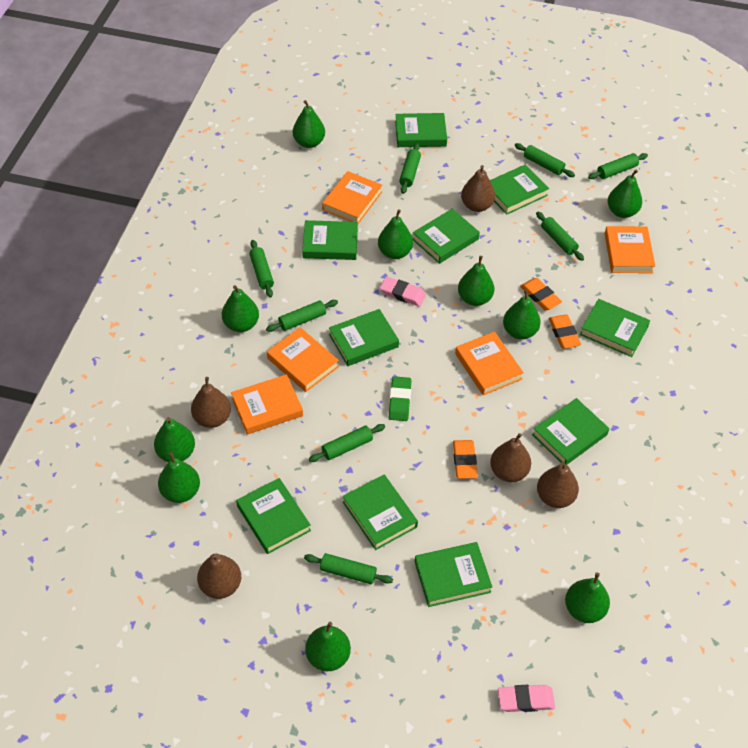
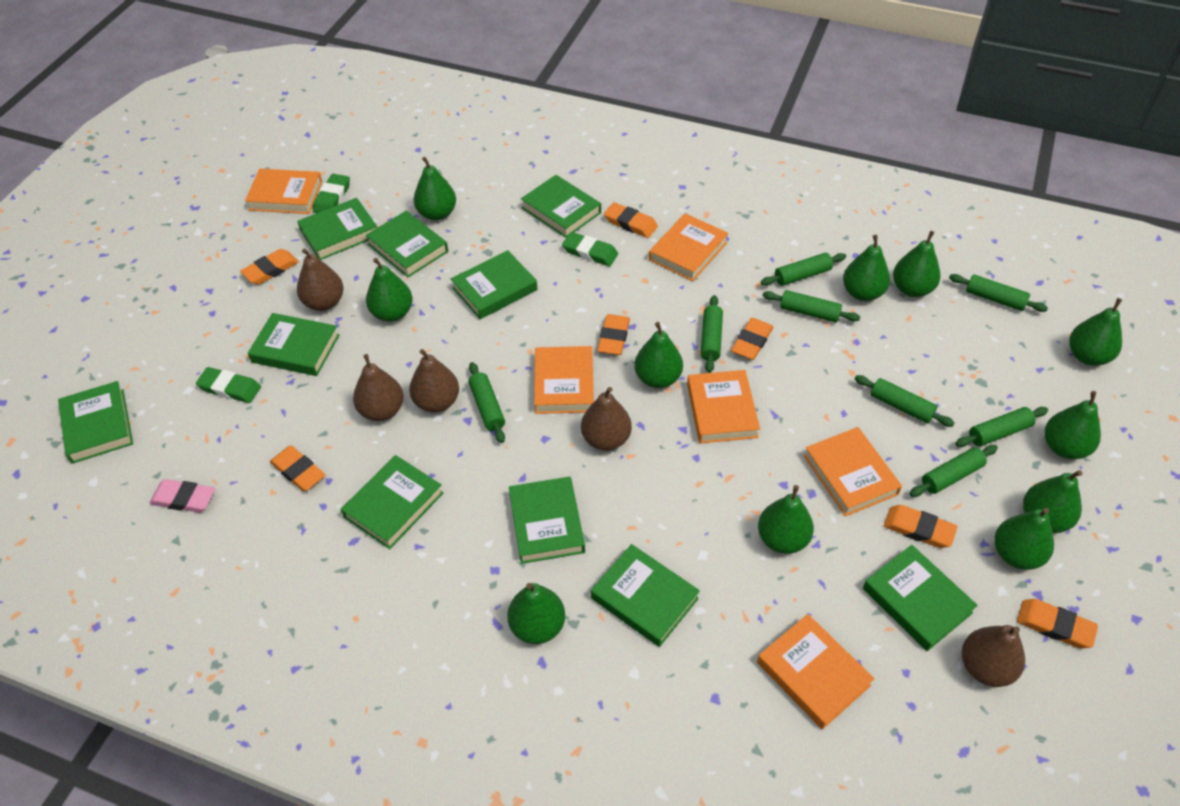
green eraser: 1 -> 3
green pear: 10 -> 11
orange book: 5 -> 6
orange eraser: 3 -> 7
pink eraser: 2 -> 1

